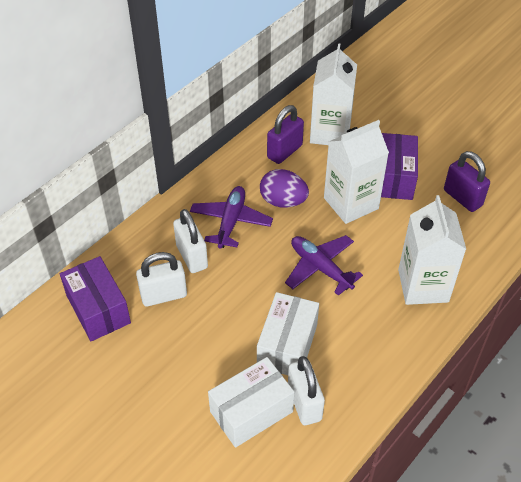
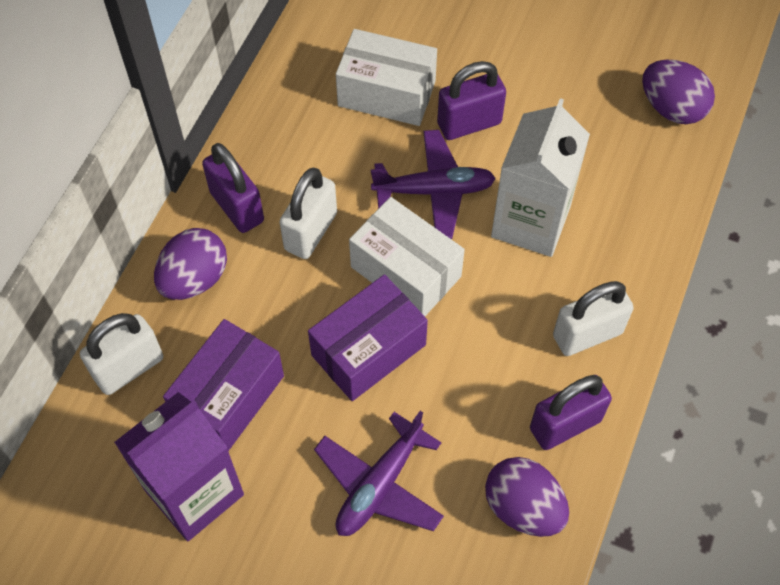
purple carton: 0 -> 1
purple egg: 1 -> 3
purple padlock: 2 -> 3
white carton: 3 -> 1

